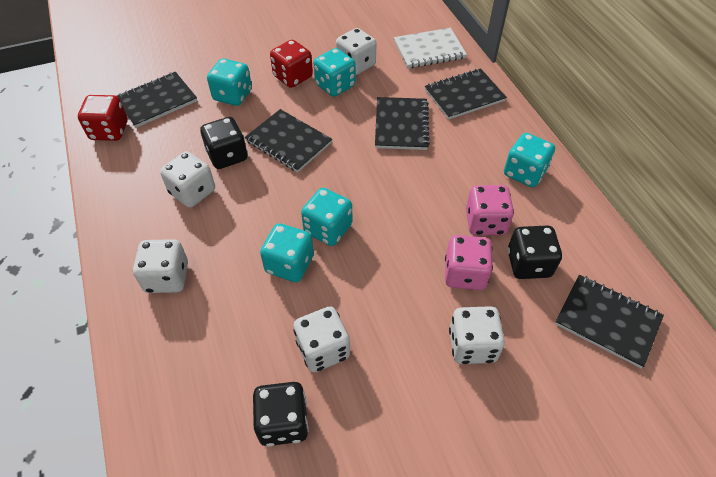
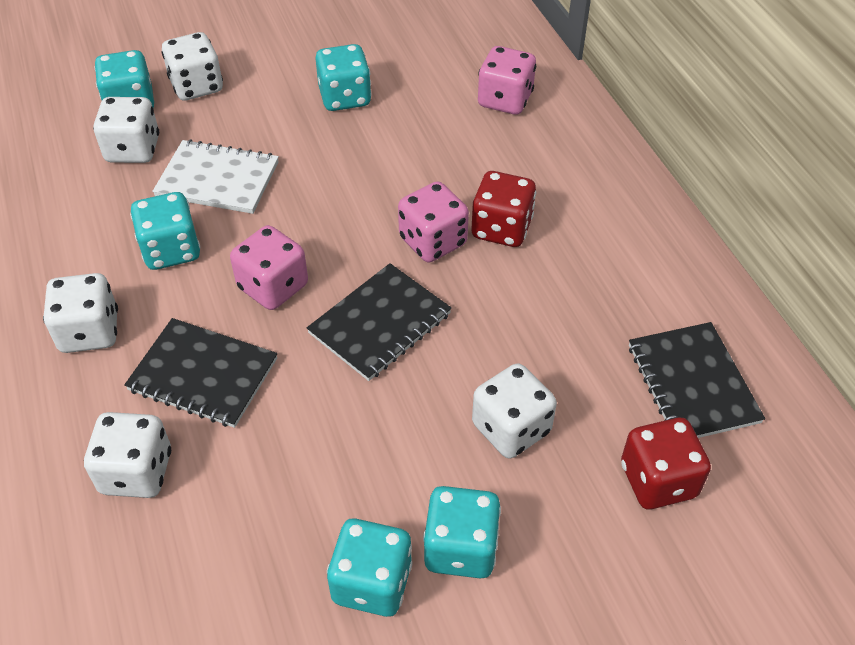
black dice: 3 -> 0
black notebook: 5 -> 3
pink dice: 2 -> 3

